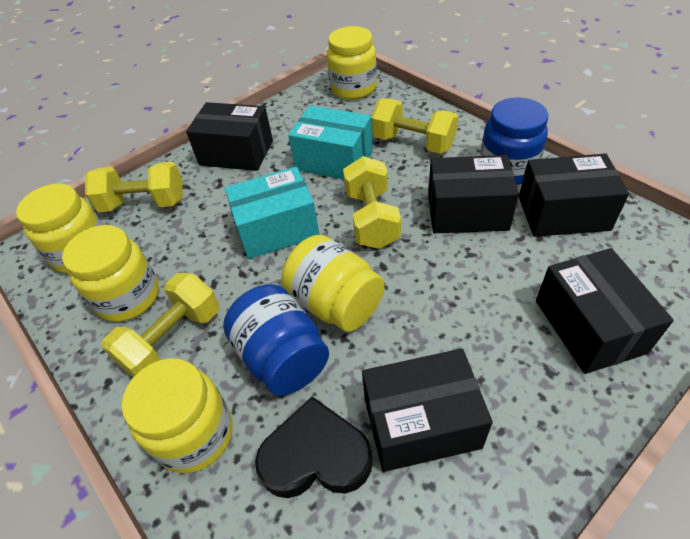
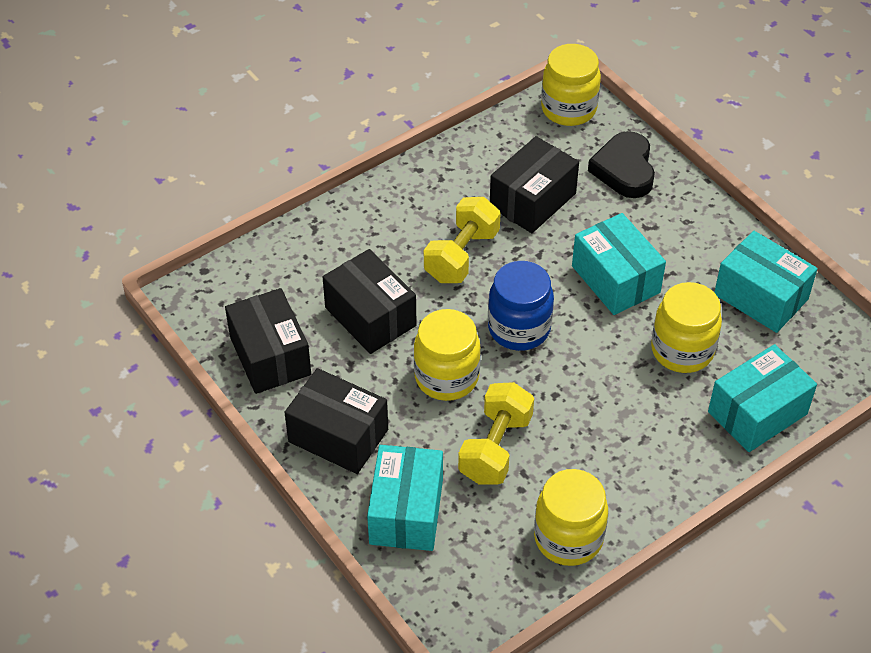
black box: 5 -> 4
blue jar: 2 -> 1
turquoise box: 2 -> 4
yellow dumbbell: 4 -> 2
yellow jar: 5 -> 4

